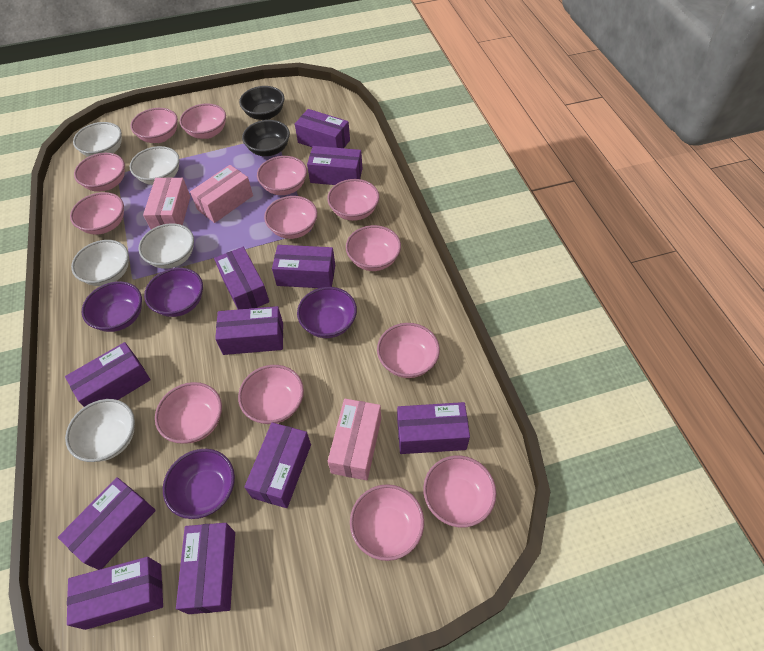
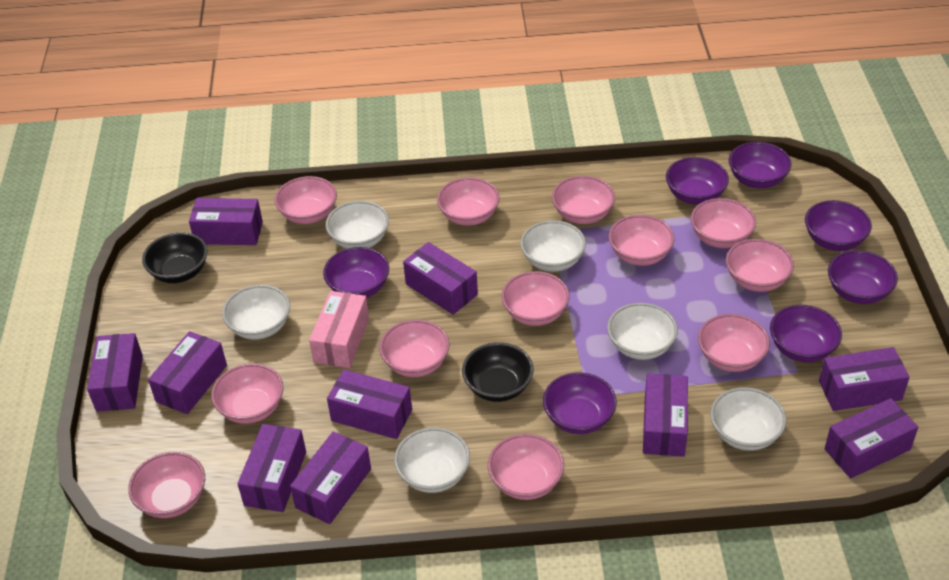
pink bowl: 13 -> 12
pink box: 3 -> 1
purple bowl: 4 -> 7
purple box: 11 -> 10
white bowl: 5 -> 6

